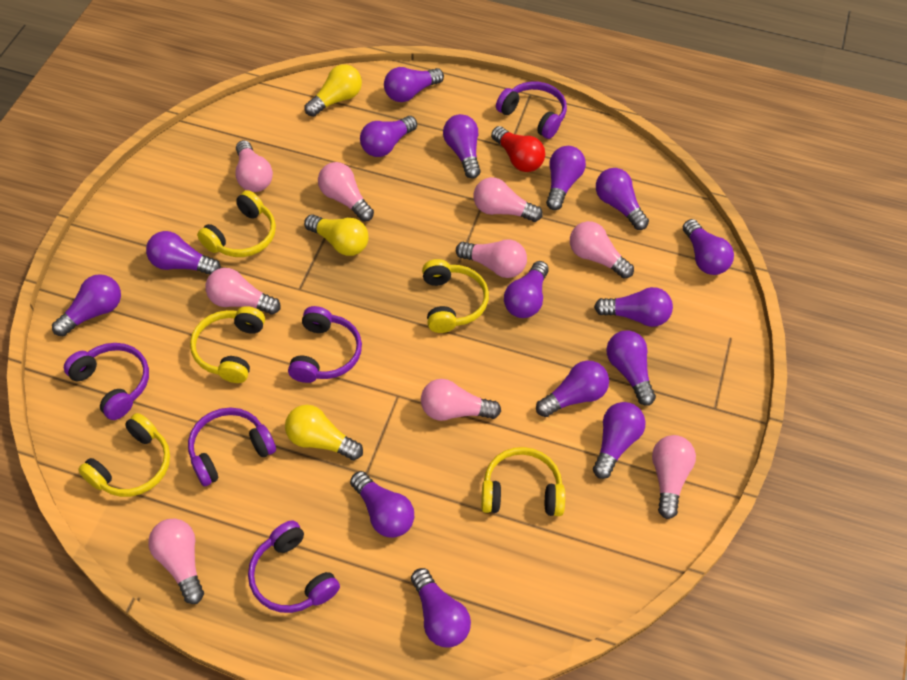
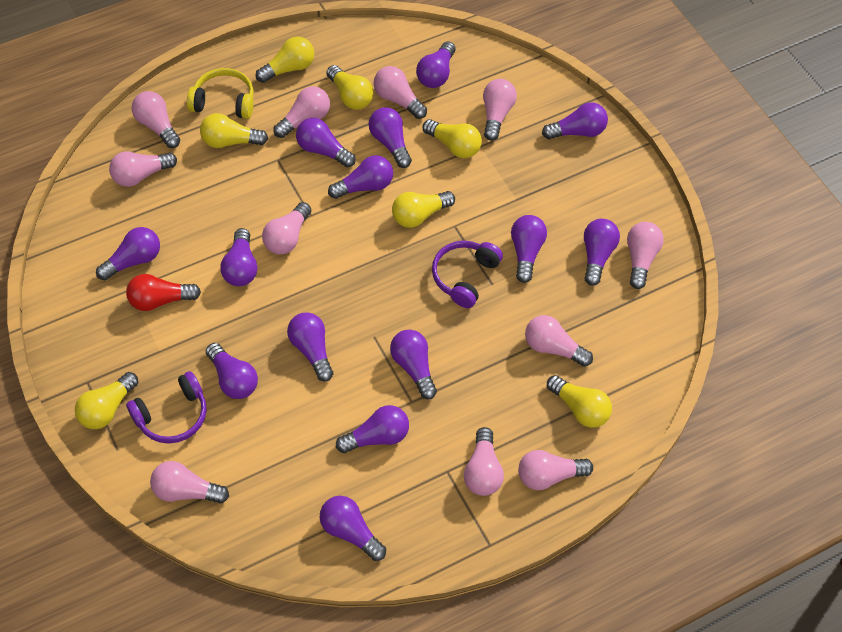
pink light bulb: 9 -> 11
purple headphones: 5 -> 2
purple light bulb: 15 -> 14
yellow headphones: 5 -> 1
yellow light bulb: 3 -> 7

